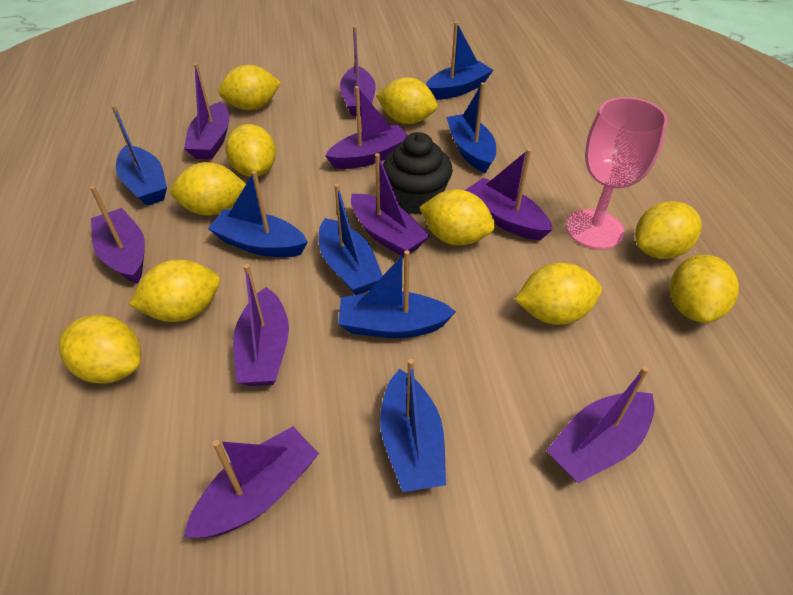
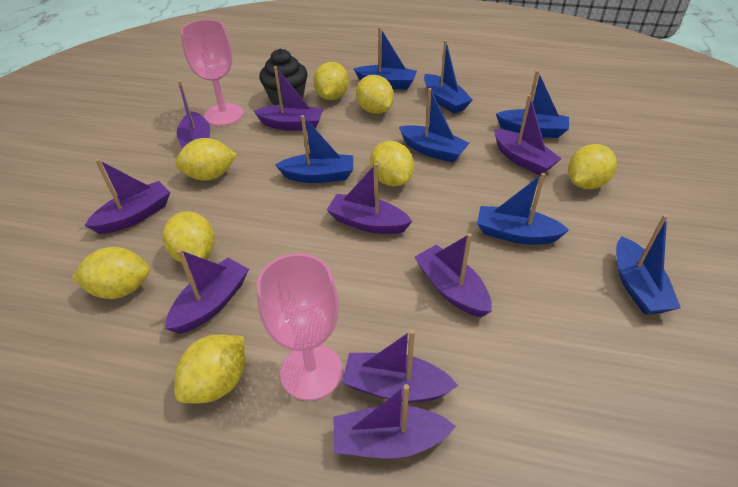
pink goblet: 1 -> 2
yellow lemon: 10 -> 8

